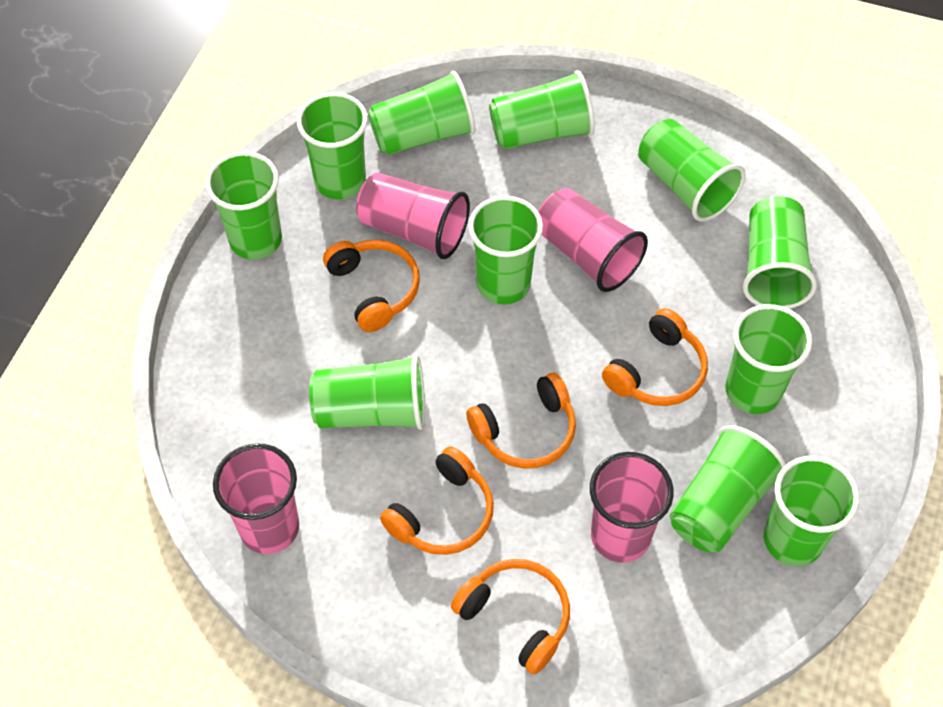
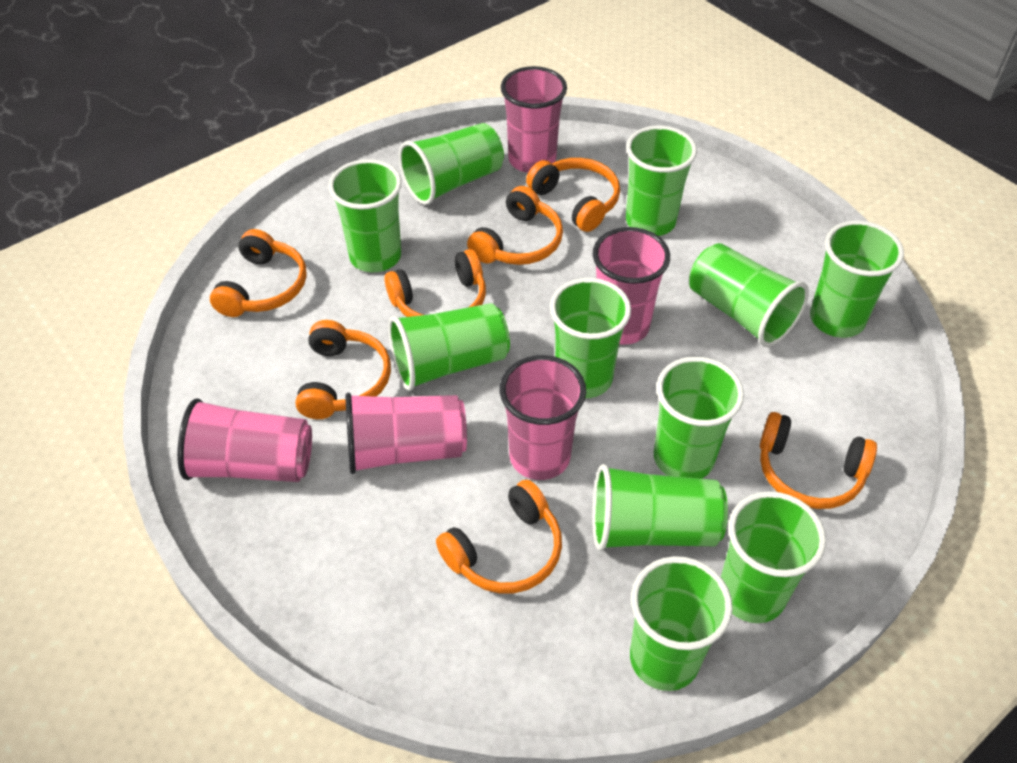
orange headphones: 5 -> 7
pink cup: 4 -> 5

